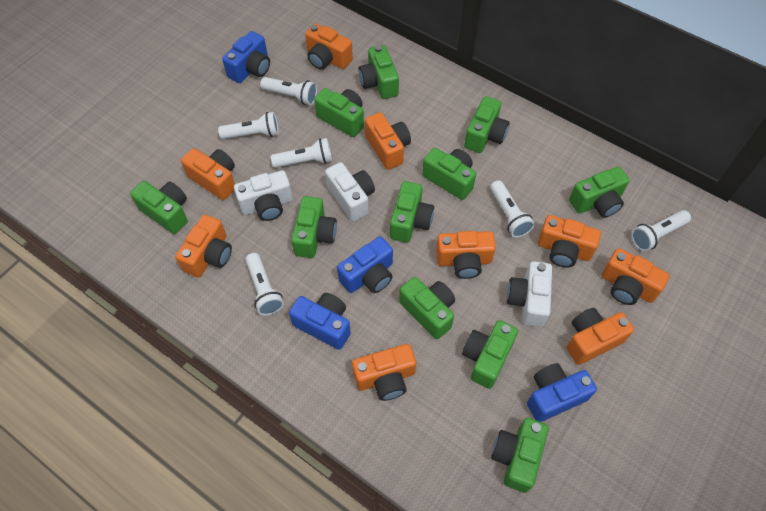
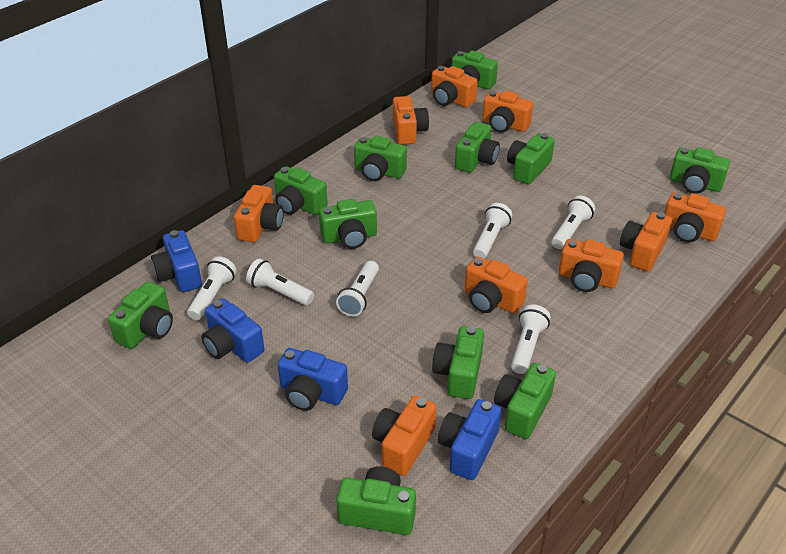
white camera: 3 -> 0

